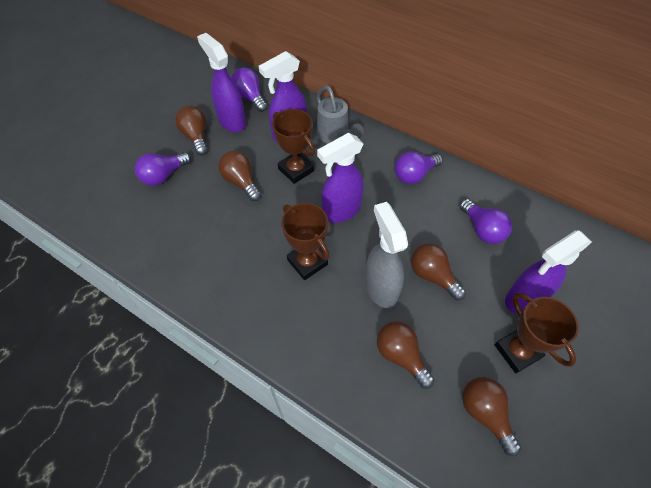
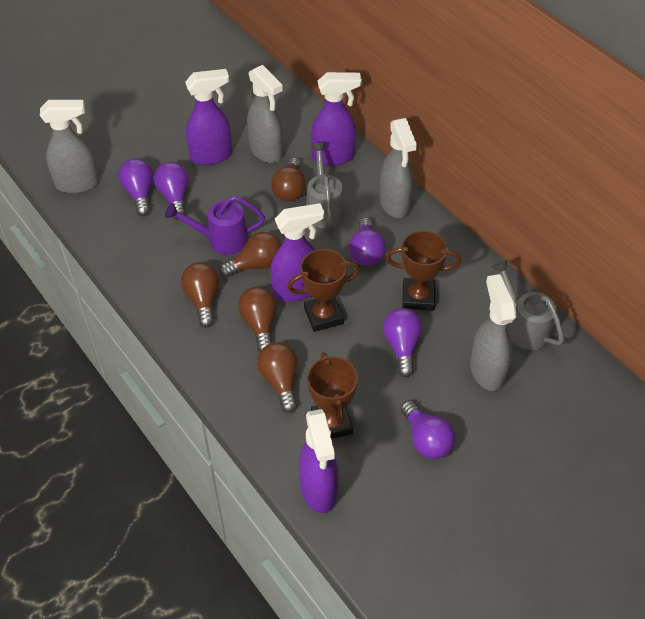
grey spray bottle: 1 -> 4
grey watering can: 1 -> 2
purple light bulb: 4 -> 5
purple watering can: 0 -> 1

